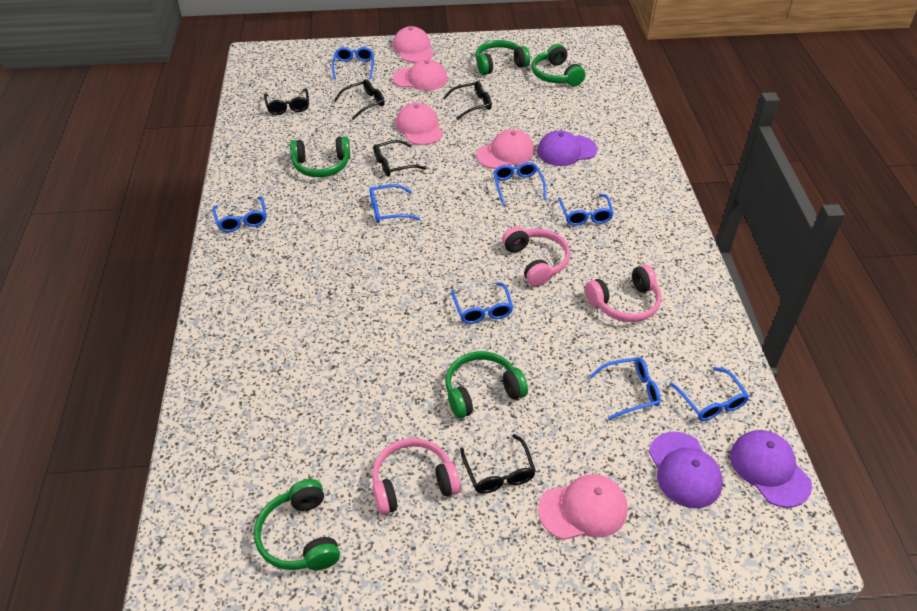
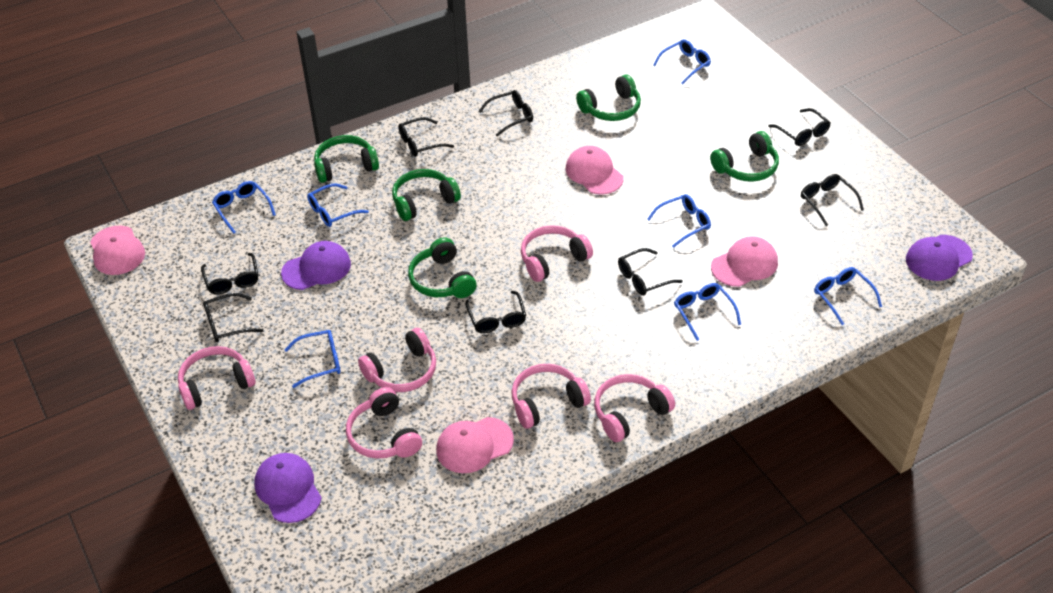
black glasses: 5 -> 8
blue glasses: 8 -> 7
pink cap: 5 -> 4
pink headphones: 3 -> 6

